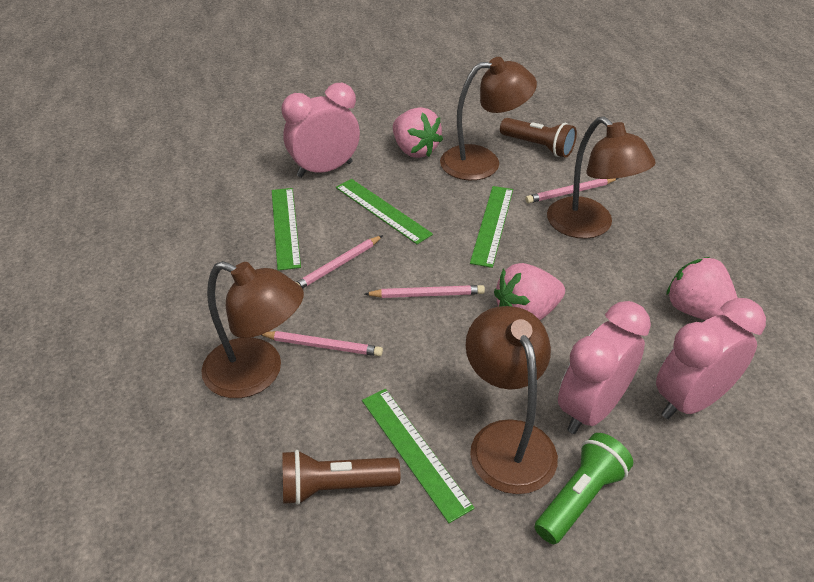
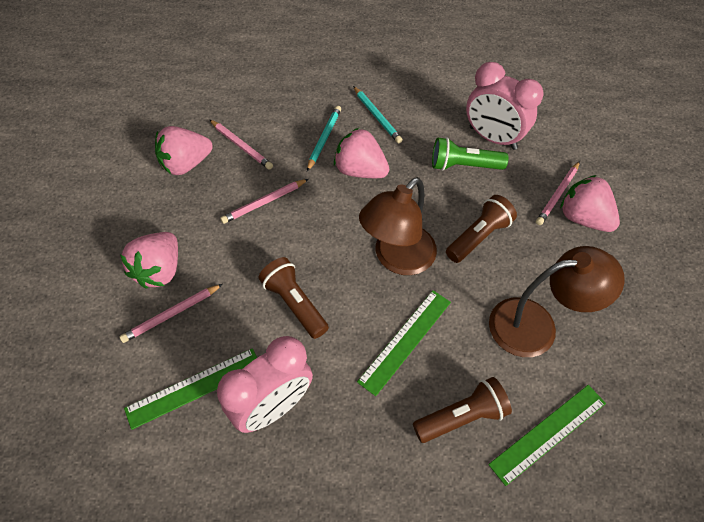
brown flashlight: 2 -> 3
brown lamp: 4 -> 2
green ruler: 4 -> 3
pink clock: 3 -> 2
pink strawberry: 3 -> 4
turquoise pencil: 0 -> 2

